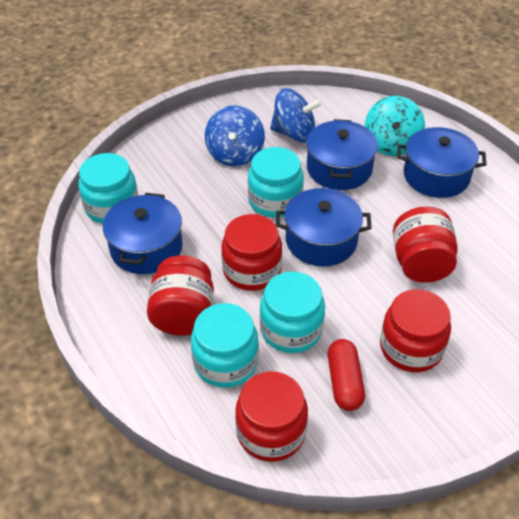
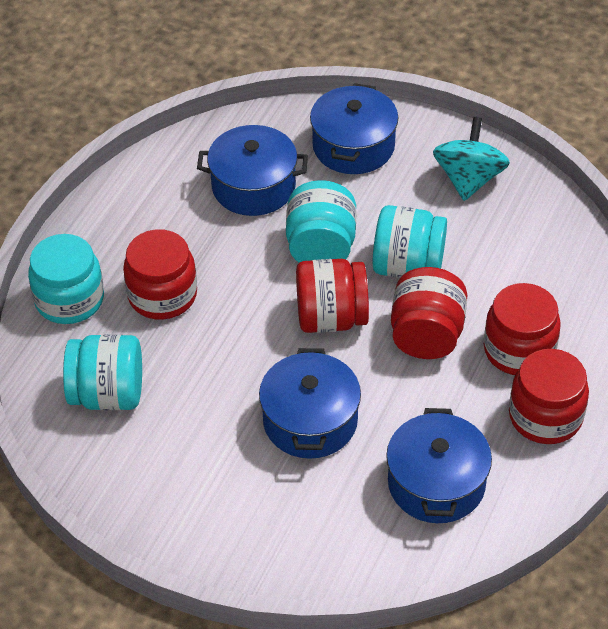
blue spinning top: 2 -> 0
red capsule: 1 -> 0

